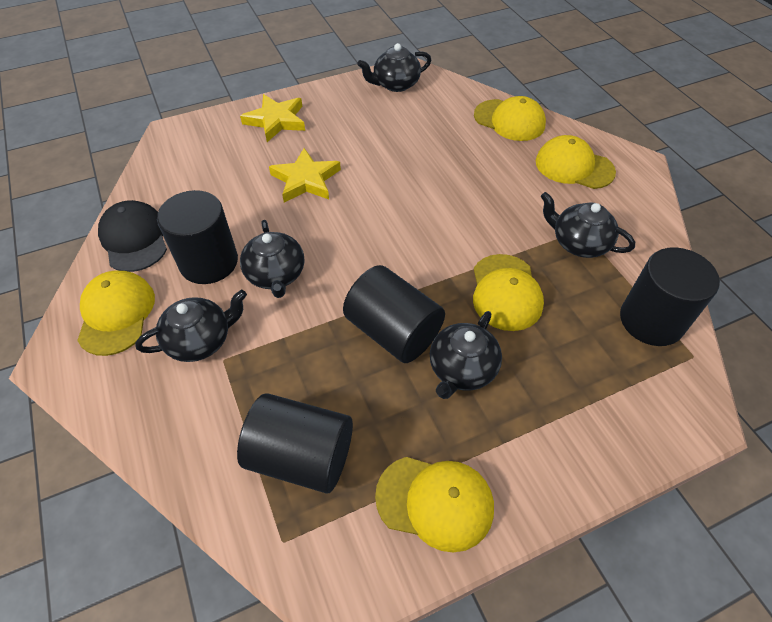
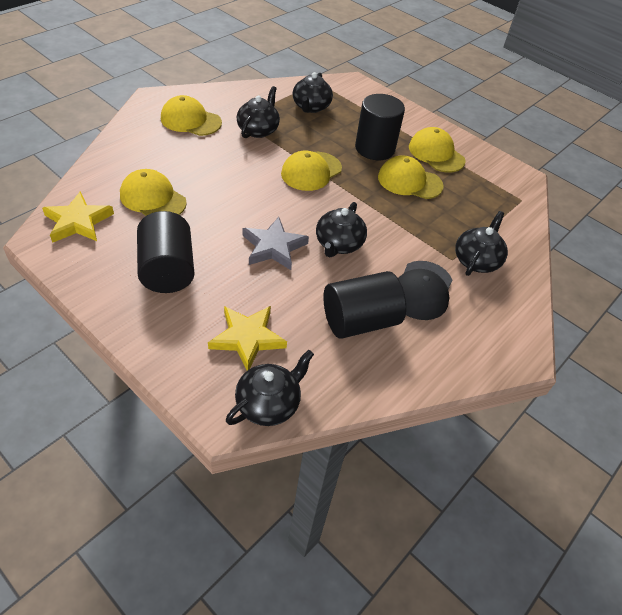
black cylinder: 4 -> 3
grey star: 0 -> 1

